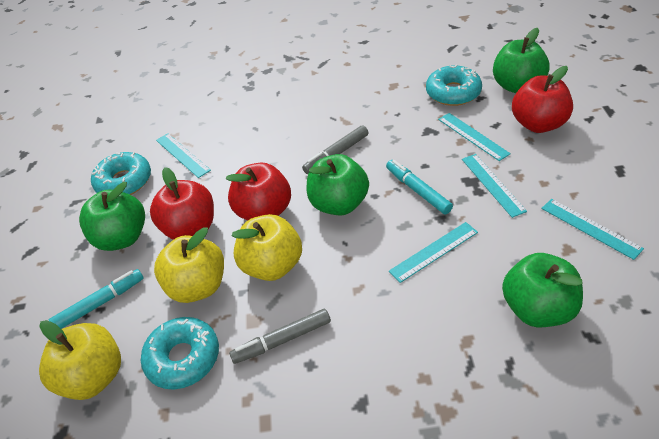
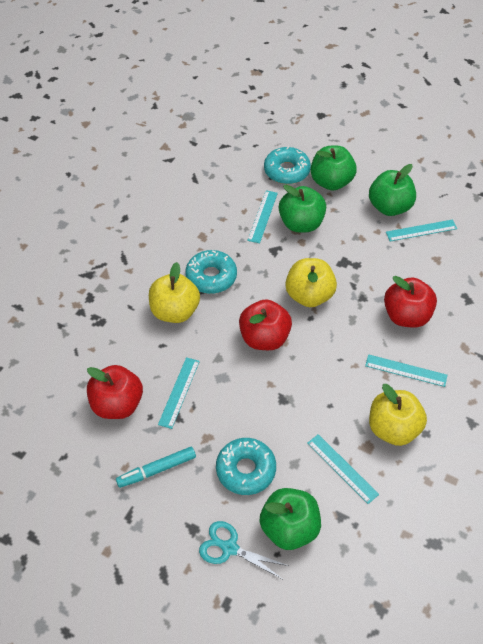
grey marker: 2 -> 0
turquoise marker: 2 -> 1
turquoise scissors: 0 -> 1

